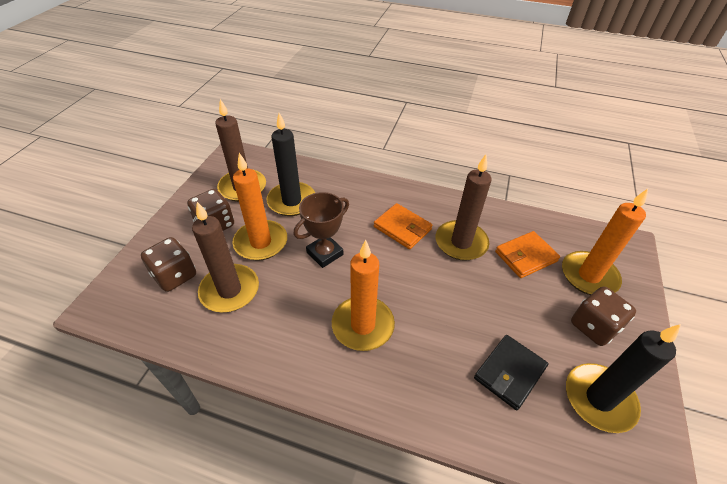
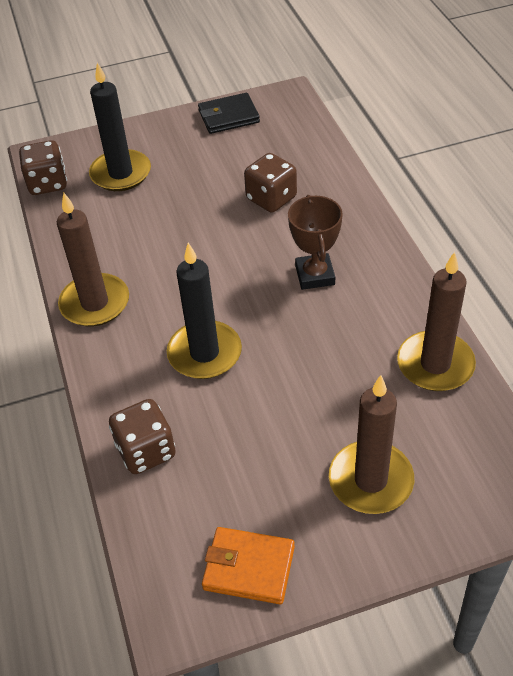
orange candle: 3 -> 0
orange wallet: 2 -> 1

